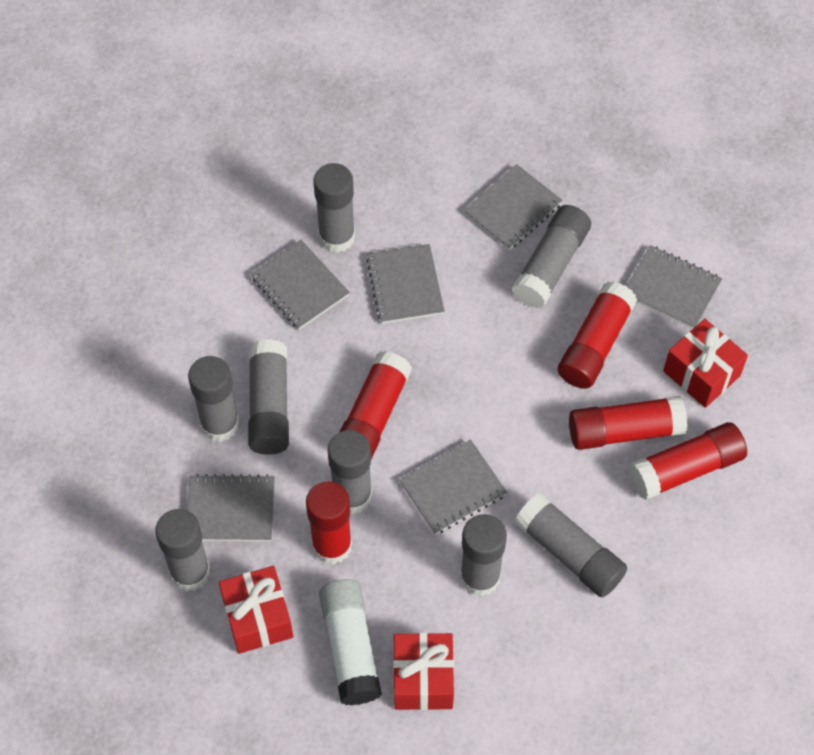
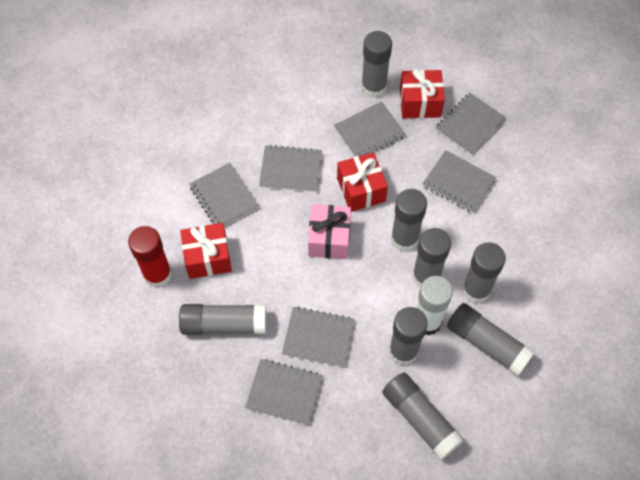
grey notebook: 6 -> 7
pink gift: 0 -> 1
red glue stick: 5 -> 1

